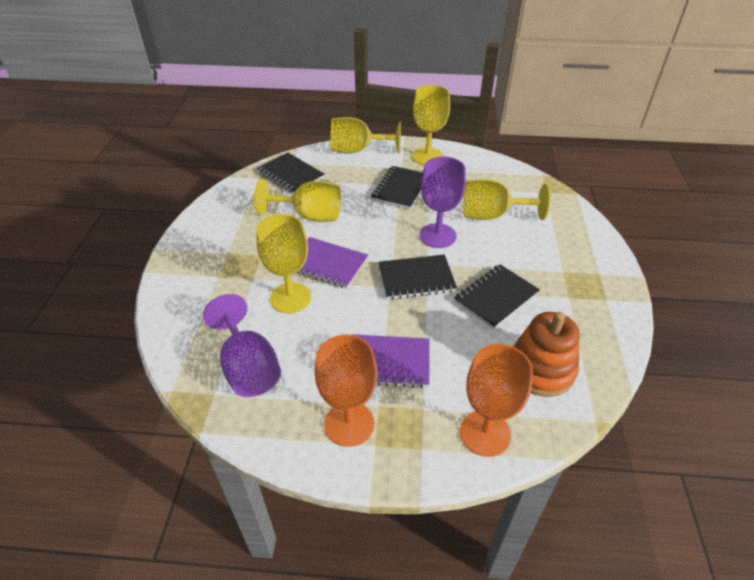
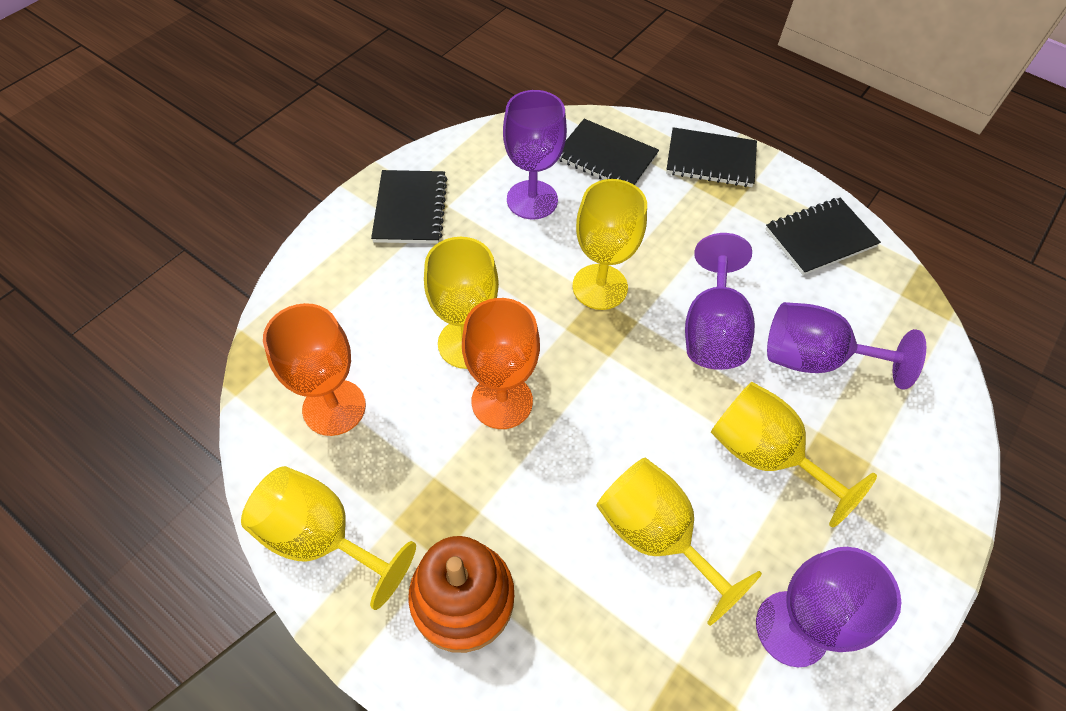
purple goblet: 2 -> 4
purple notebook: 2 -> 0

